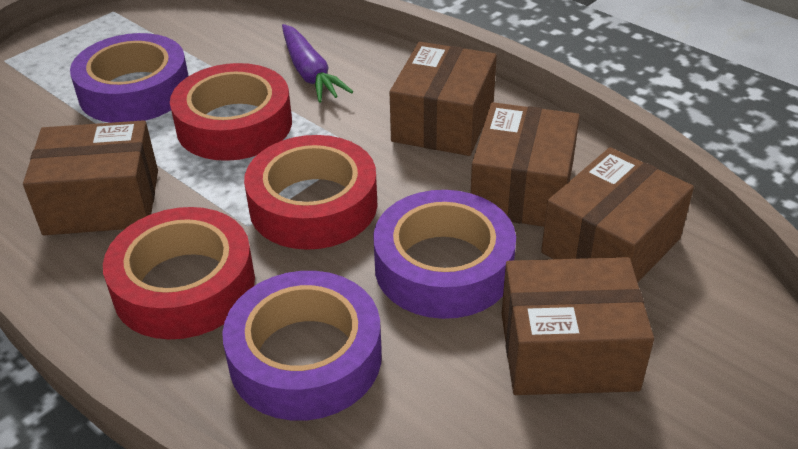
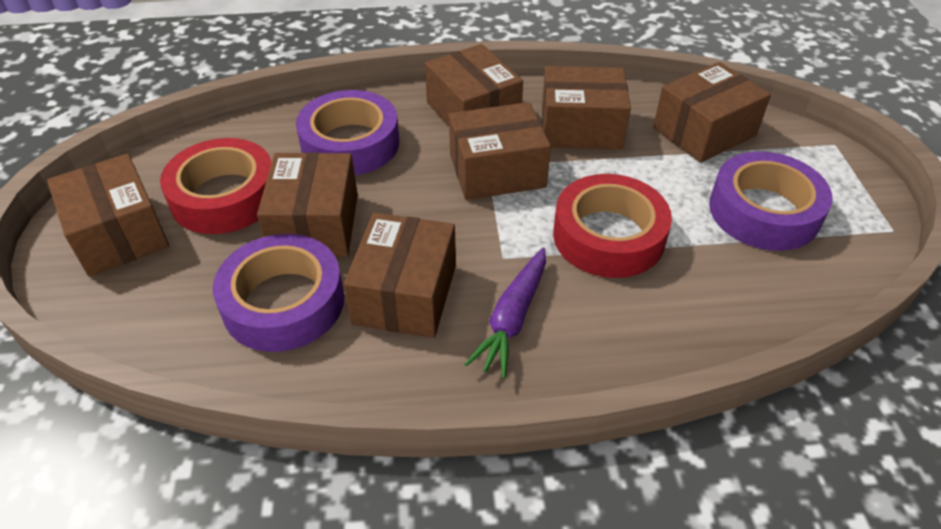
brown box: 5 -> 7
red tape: 3 -> 2

